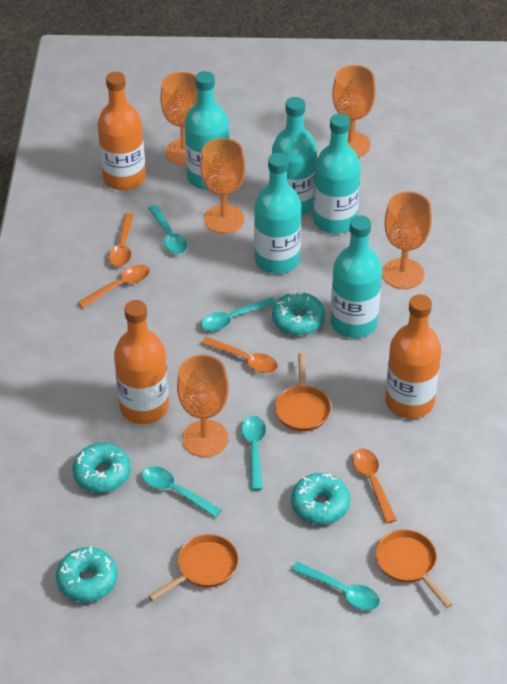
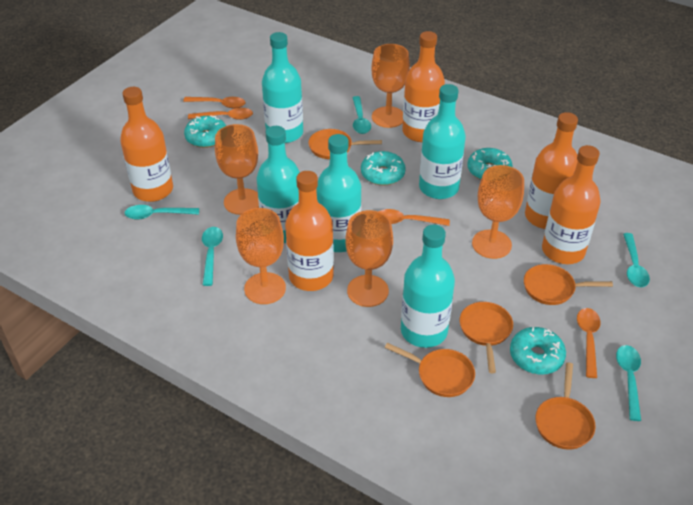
orange bottle: 3 -> 5
orange pan: 3 -> 5

